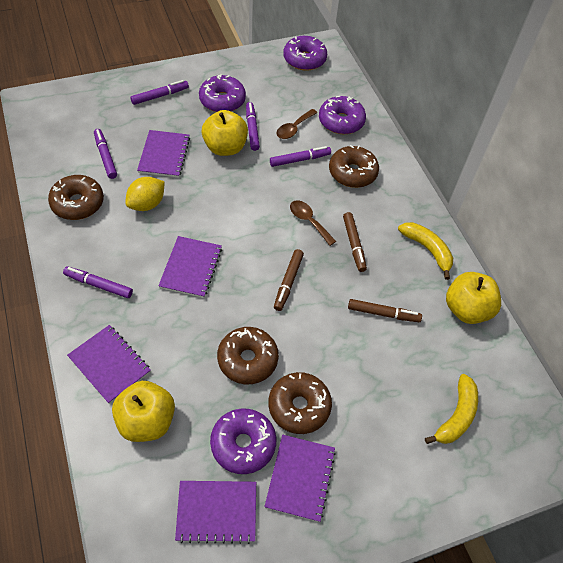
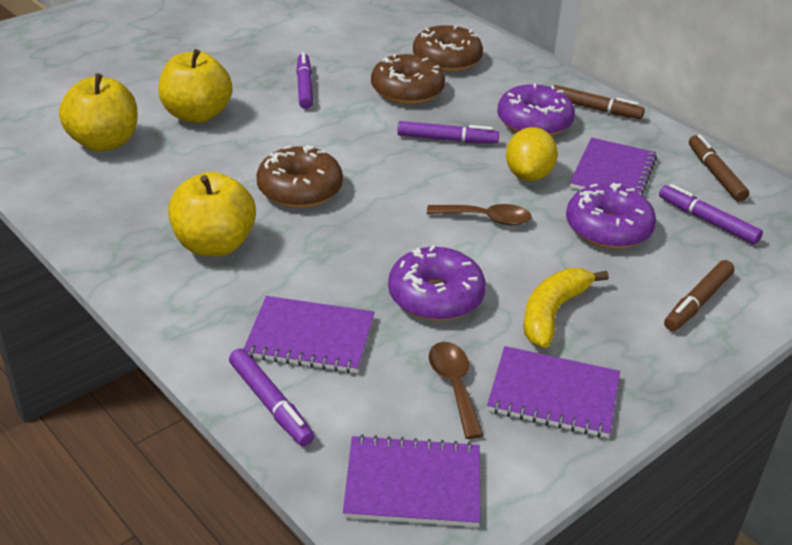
brown donut: 4 -> 3
purple donut: 4 -> 3
purple marker: 5 -> 4
purple notebook: 5 -> 4
yellow banana: 2 -> 1

